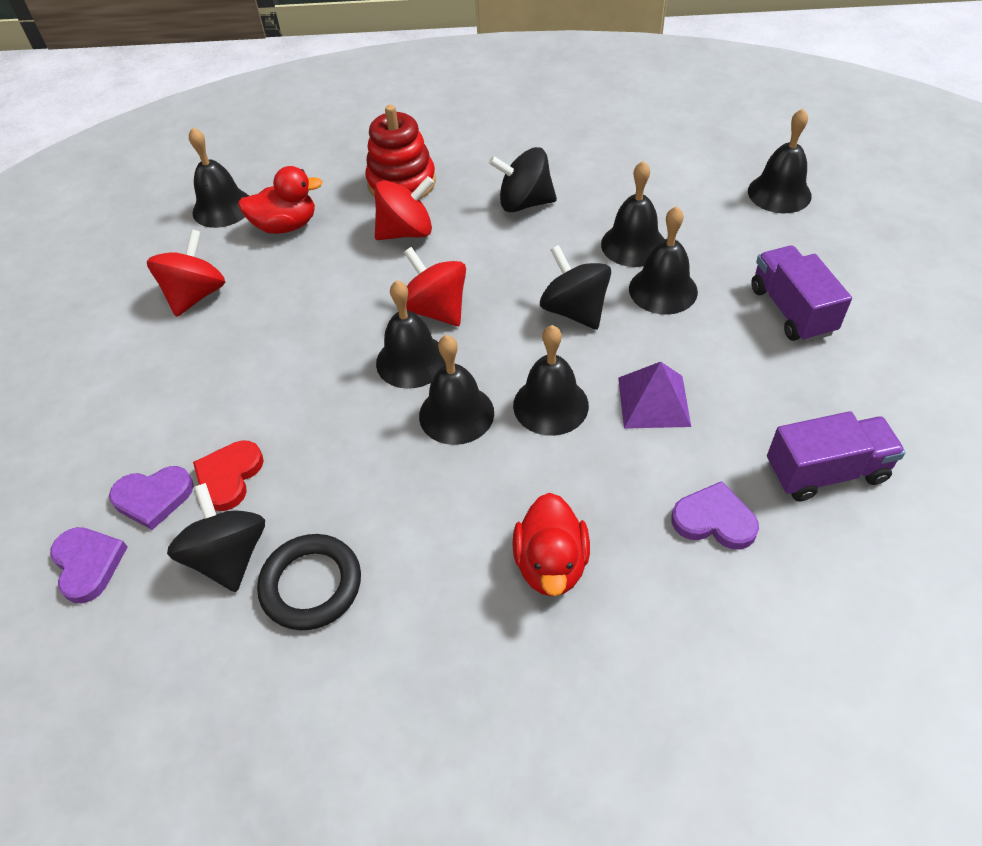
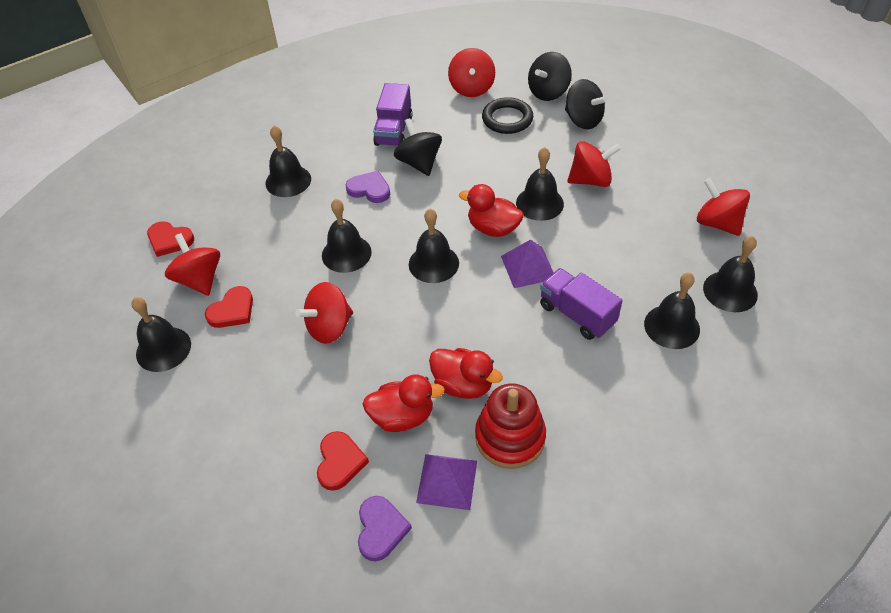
purple heart: 3 -> 2
purple pyramid: 1 -> 2
red duck: 2 -> 3
red heart: 1 -> 3
red spinning top: 3 -> 5

